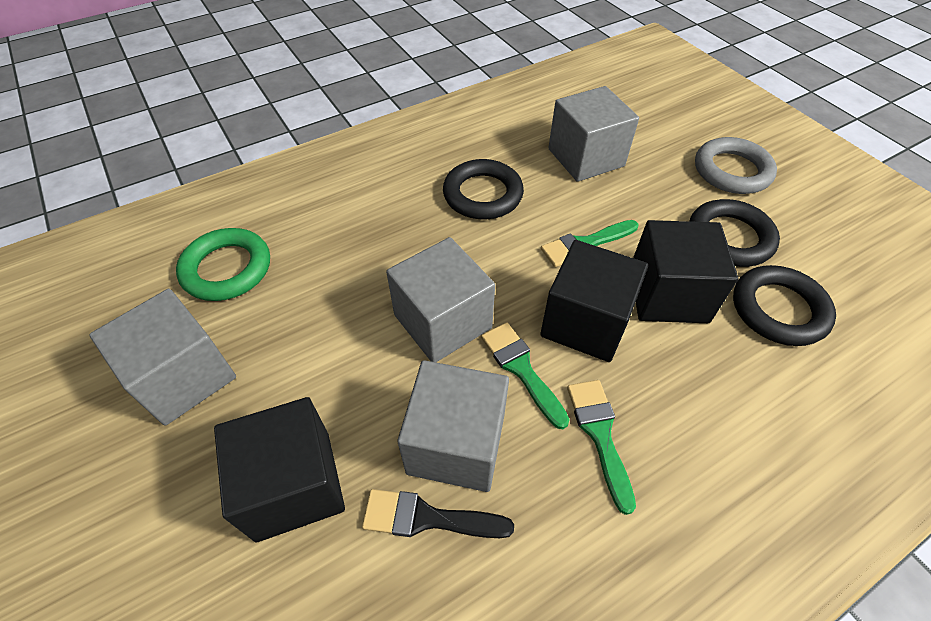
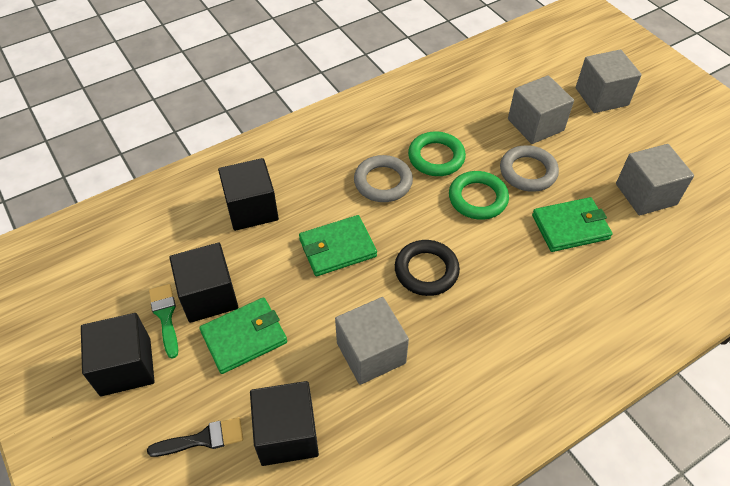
black cube: 3 -> 4
black ring: 3 -> 1
green brush: 3 -> 1
green ring: 1 -> 2
green wallet: 0 -> 3
grey ring: 1 -> 2

